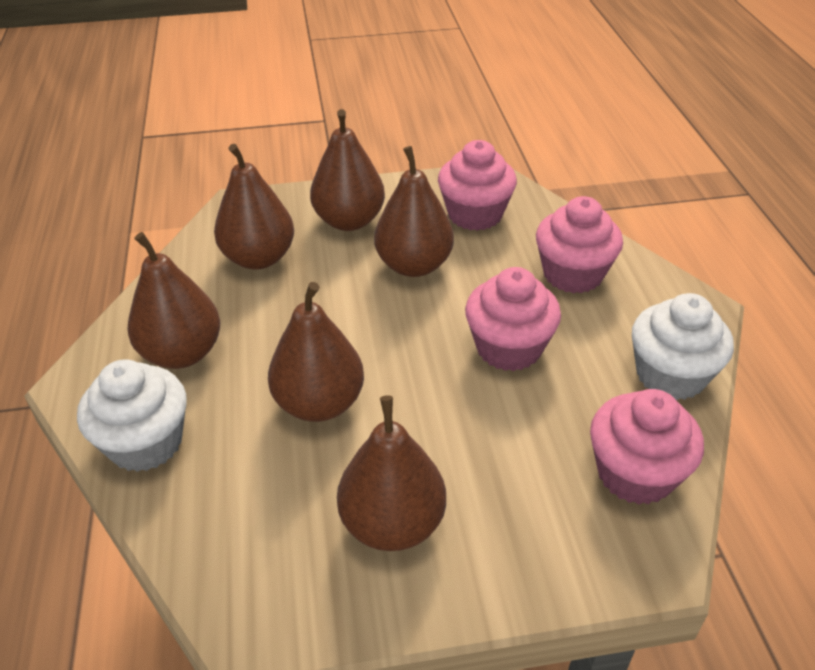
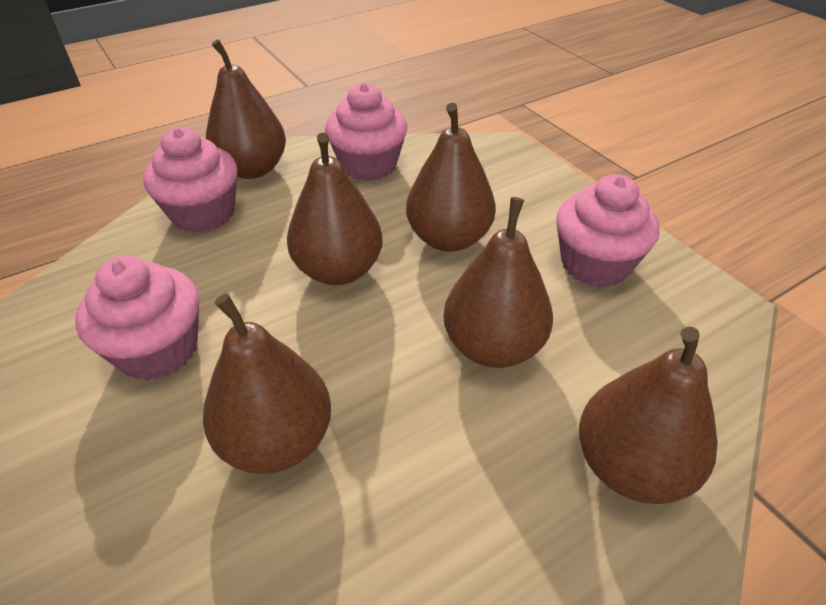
white cupcake: 2 -> 0

